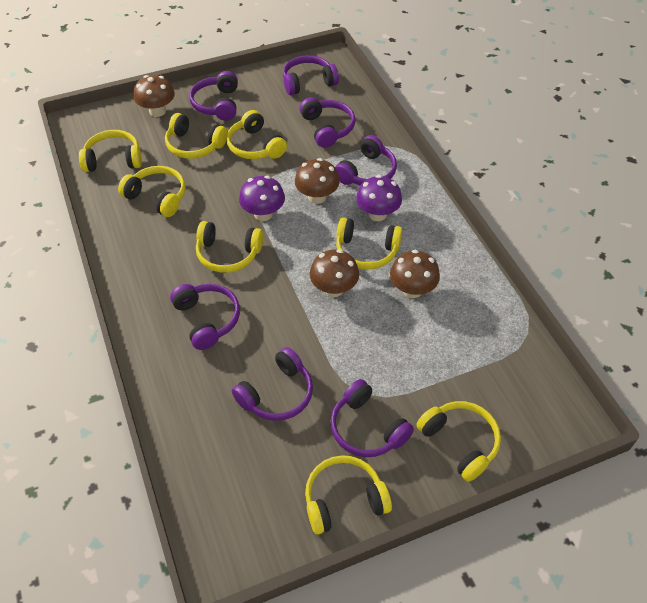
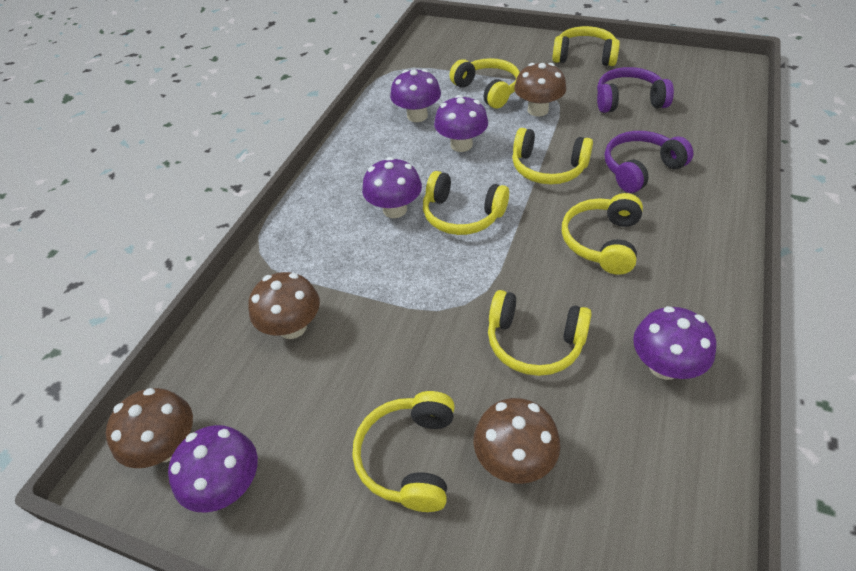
purple headphones: 7 -> 2
purple mushroom: 2 -> 5
yellow headphones: 8 -> 7

